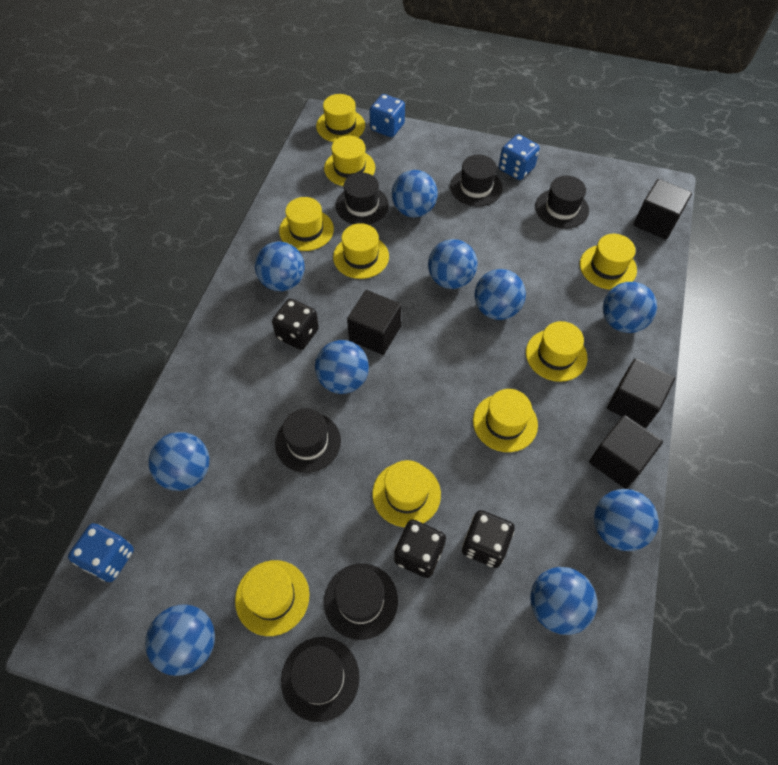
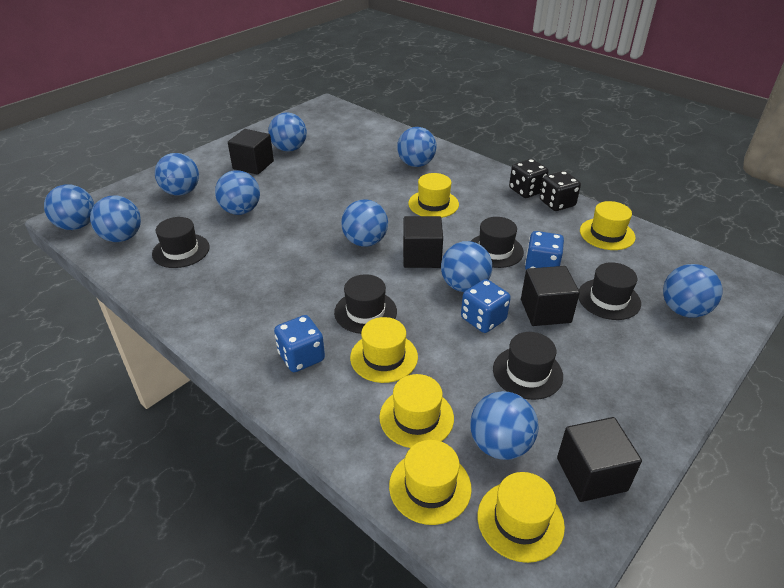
black dice: 3 -> 2
black hat: 6 -> 5
yellow hat: 9 -> 6

